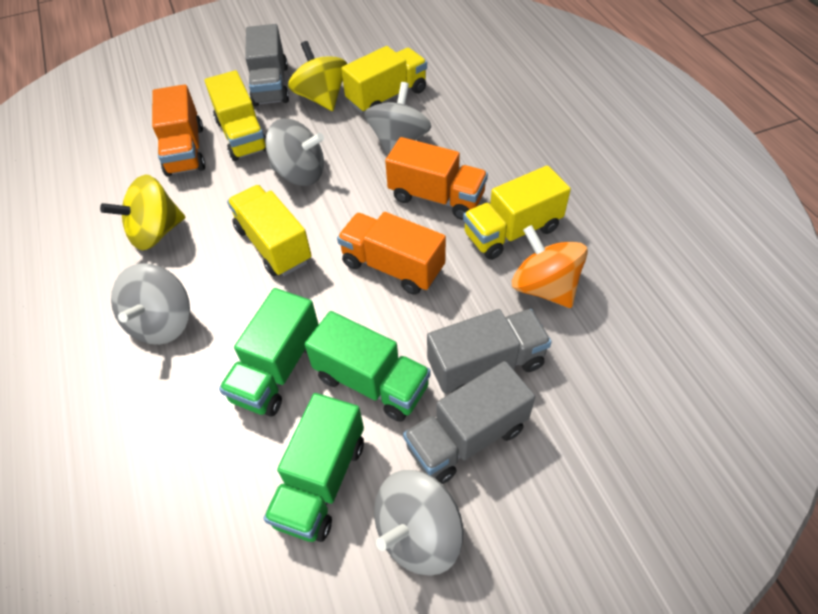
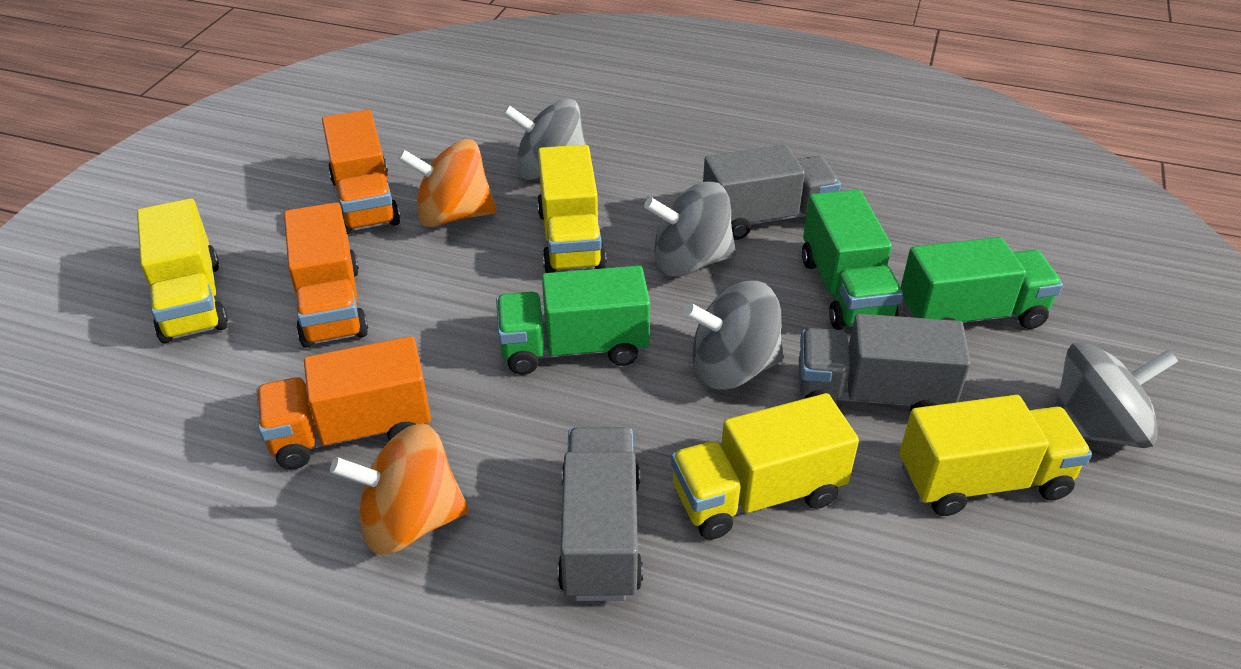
orange spinning top: 1 -> 2
yellow spinning top: 2 -> 0

